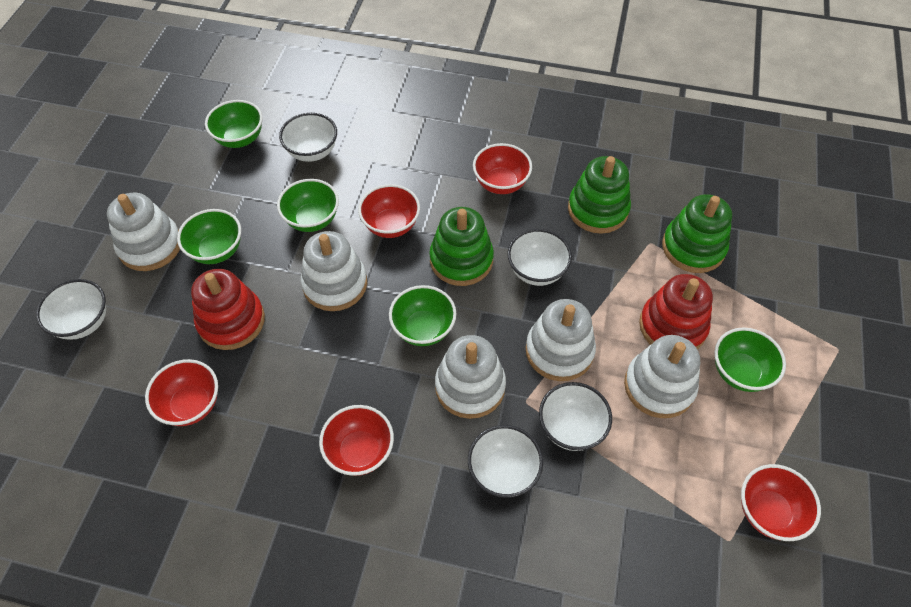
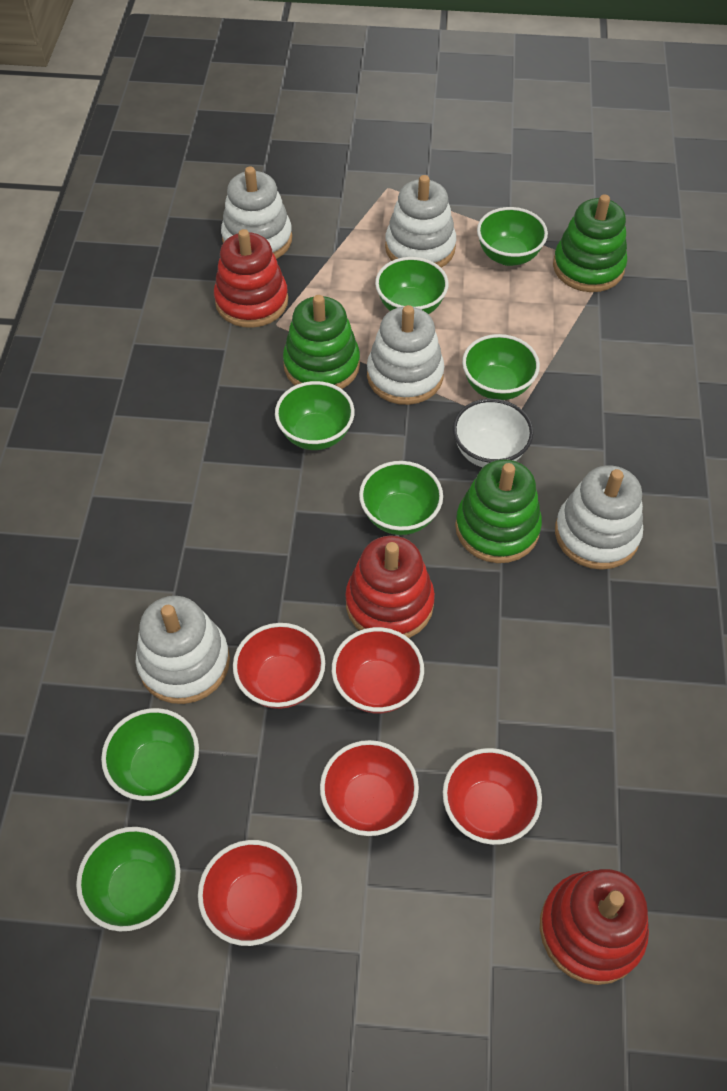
green bowl: 5 -> 7
red stacking toy: 2 -> 3
white bowl: 5 -> 1

